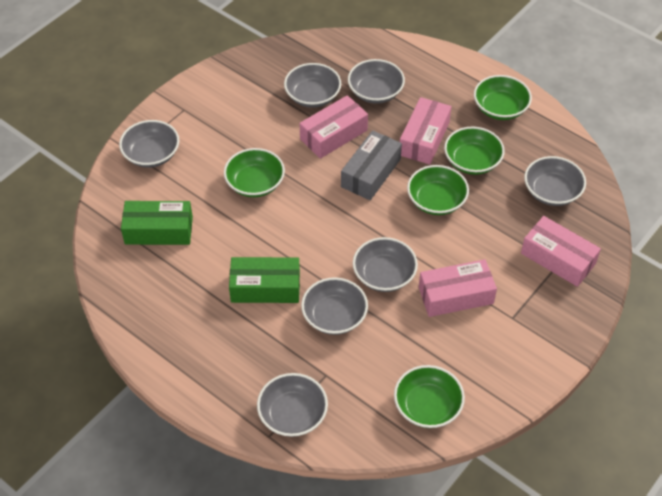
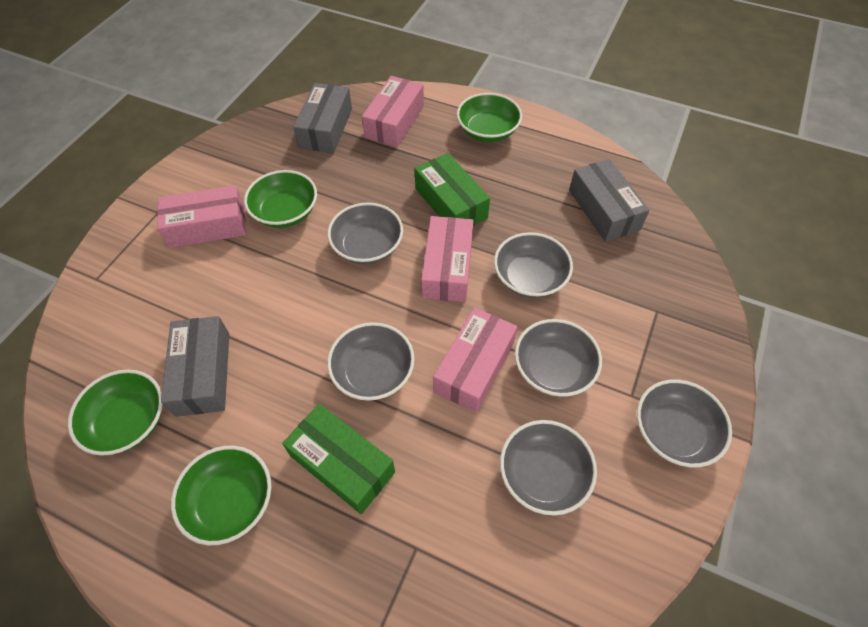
green bowl: 5 -> 4
grey bowl: 7 -> 6
grey box: 1 -> 3

